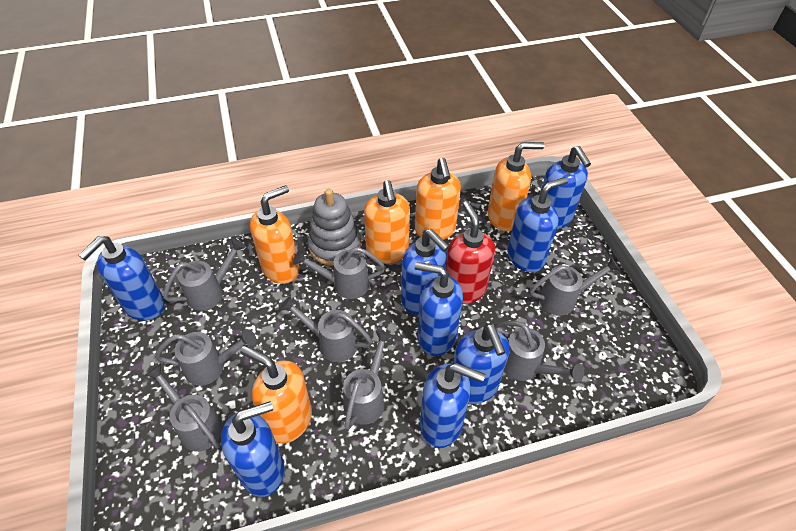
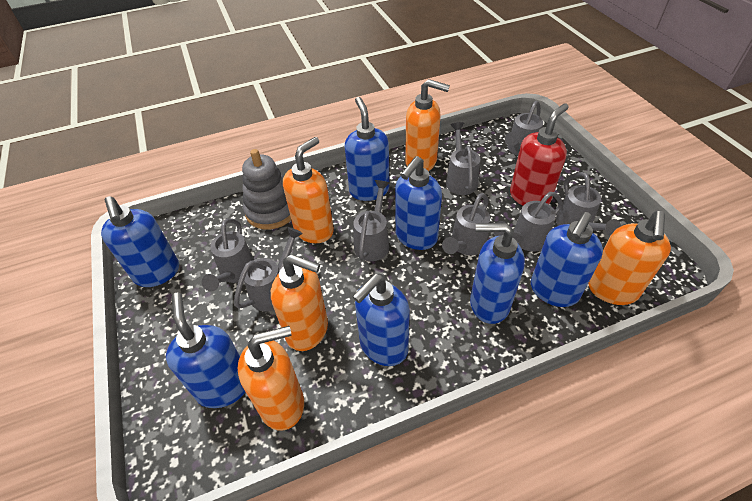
blue soap dispenser: 8 -> 7

